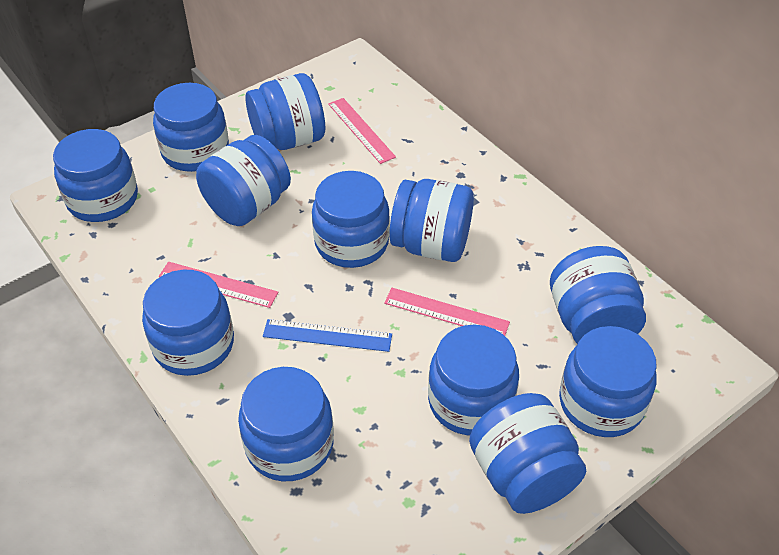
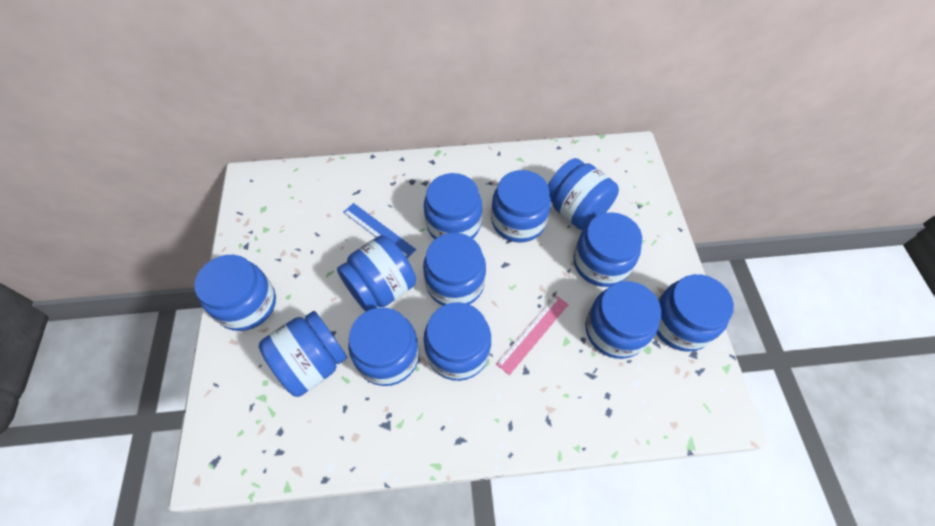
pink ruler: 3 -> 1

